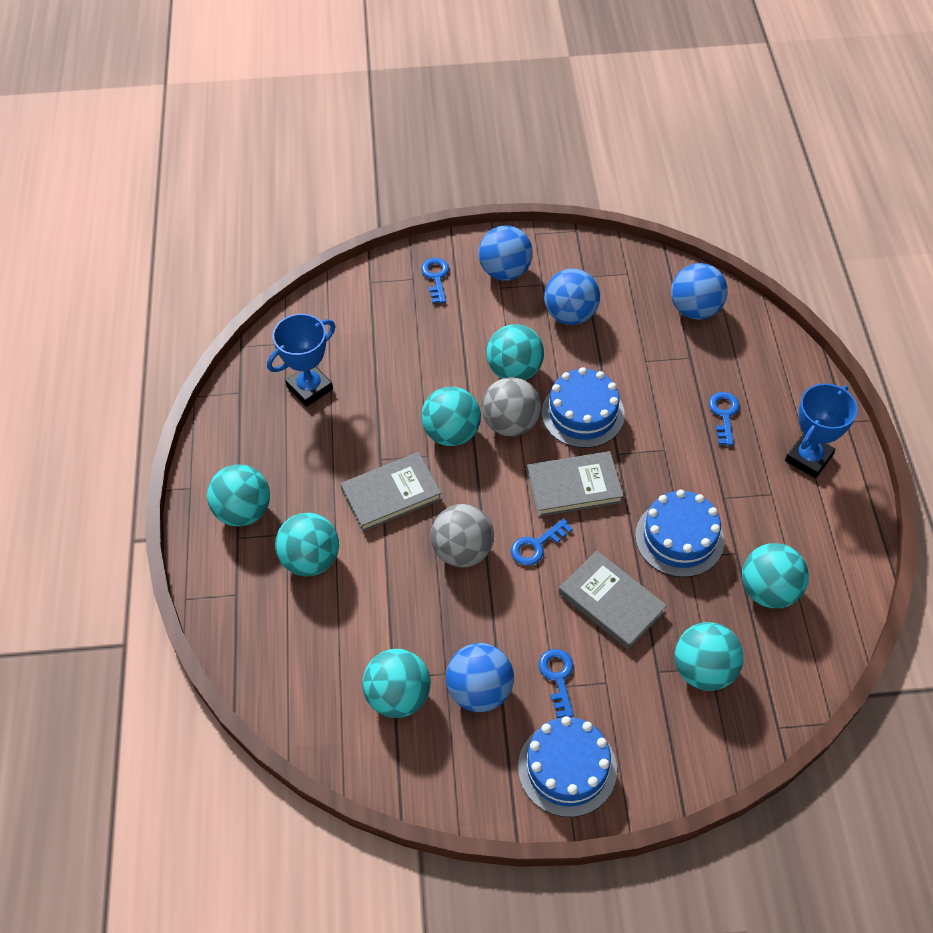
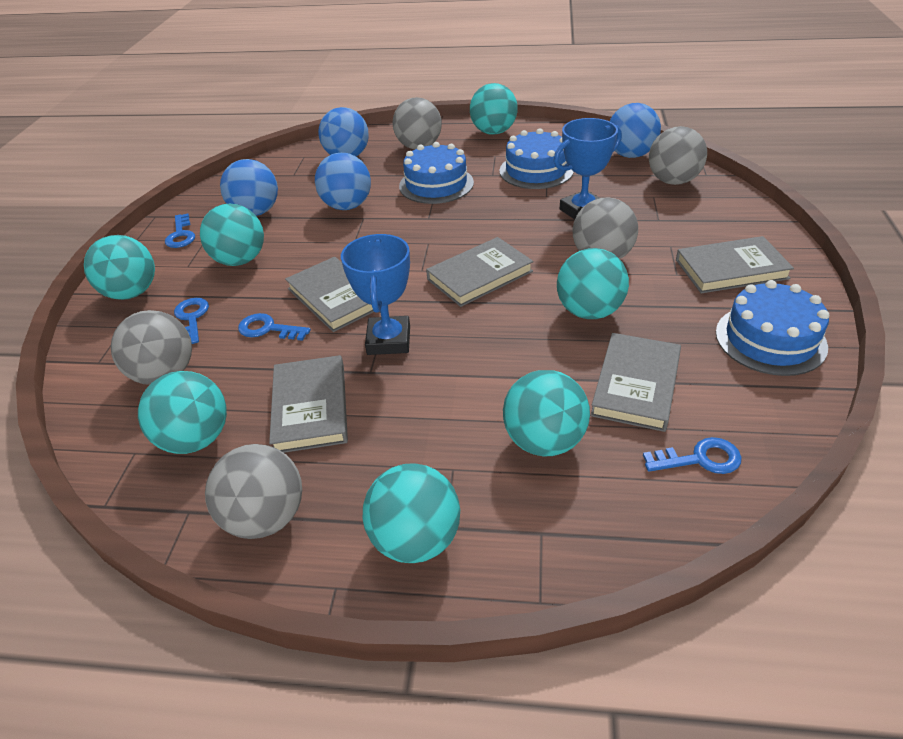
grey ball: 2 -> 5
grey book: 3 -> 5

